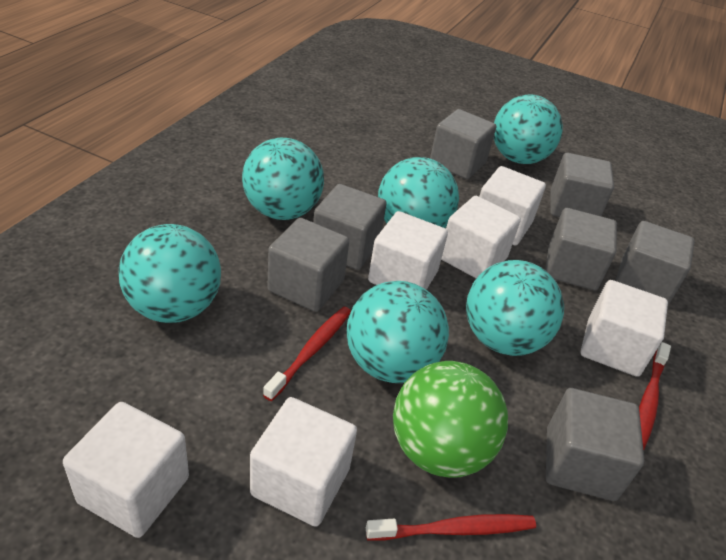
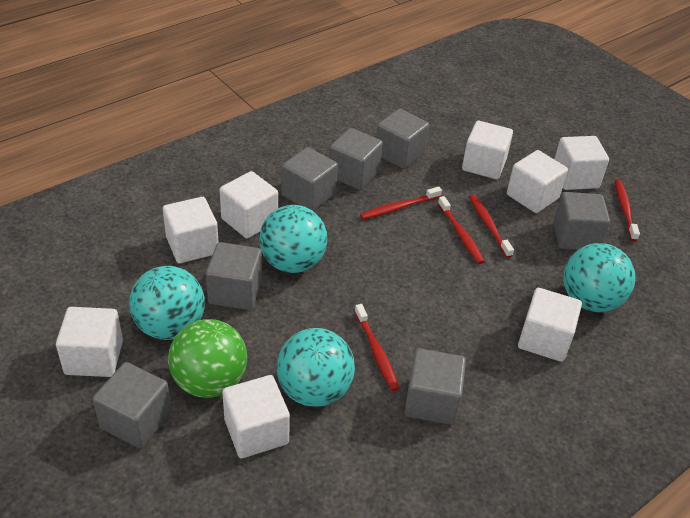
red toothbrush: 3 -> 5
turquoise ball: 6 -> 4
white cube: 6 -> 8

